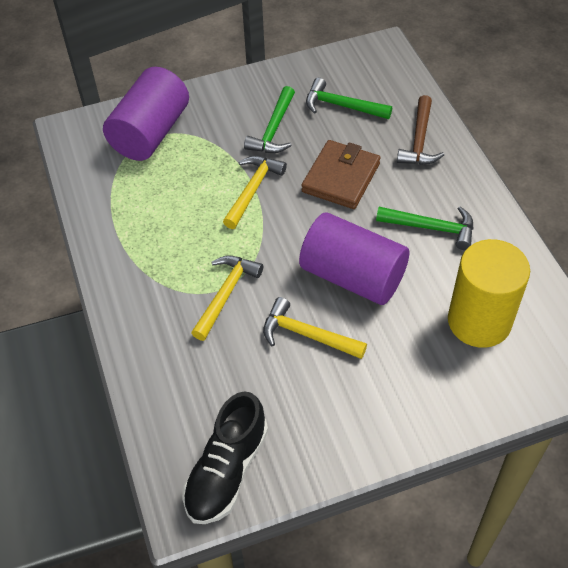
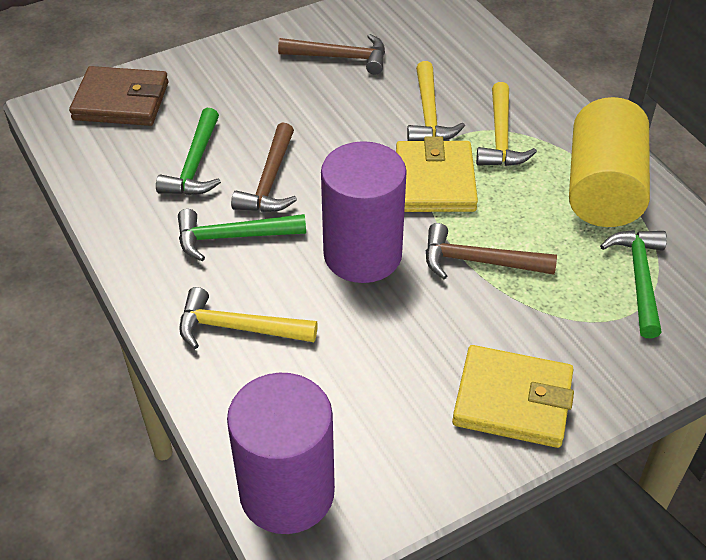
black shoe: 1 -> 0
brown hammer: 1 -> 3
yellow wallet: 0 -> 2

